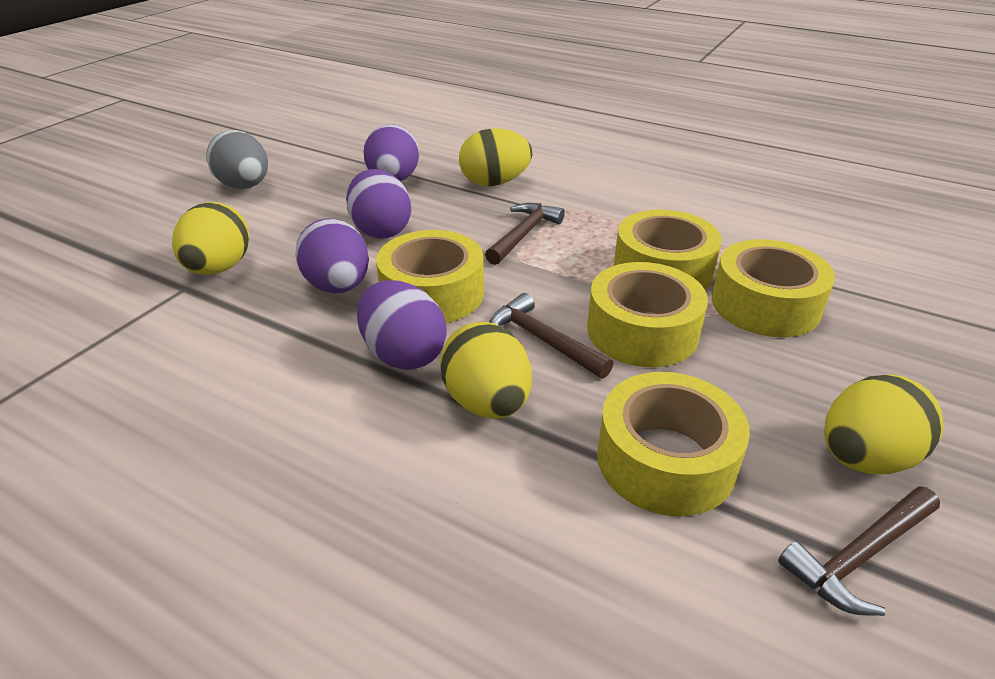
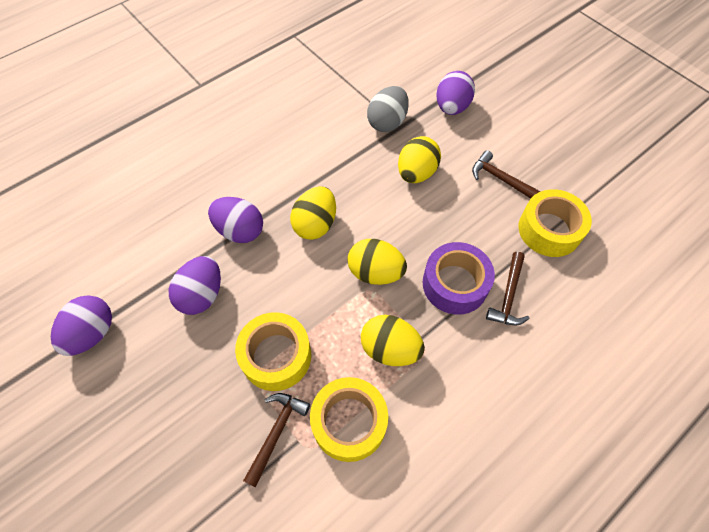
purple tape: 0 -> 1
yellow tape: 5 -> 3

